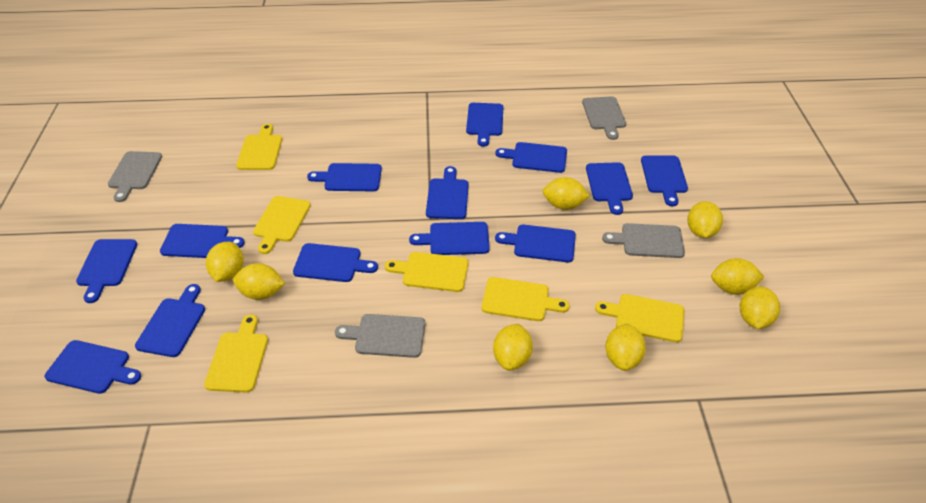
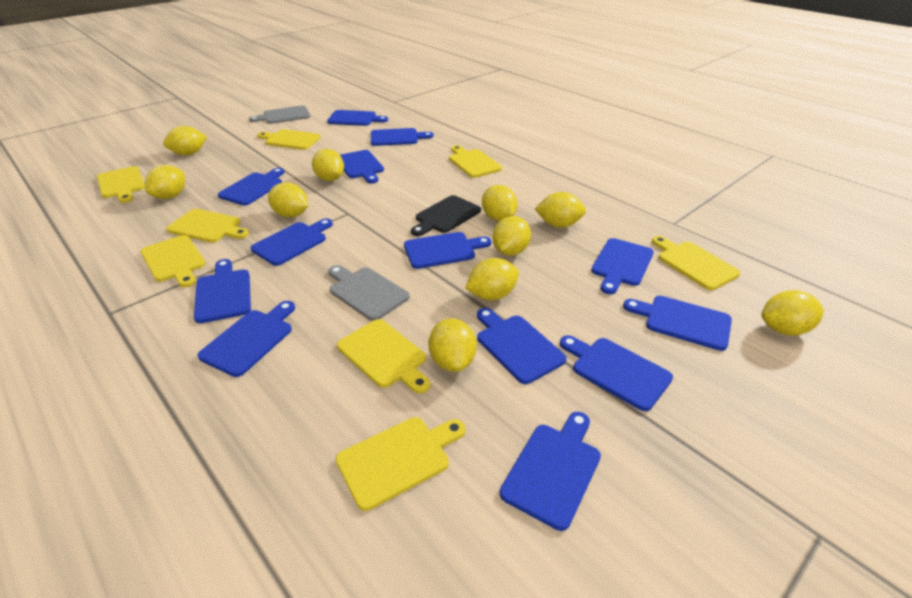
black cutting board: 0 -> 1
grey cutting board: 4 -> 2
yellow cutting board: 6 -> 8
yellow lemon: 8 -> 10

